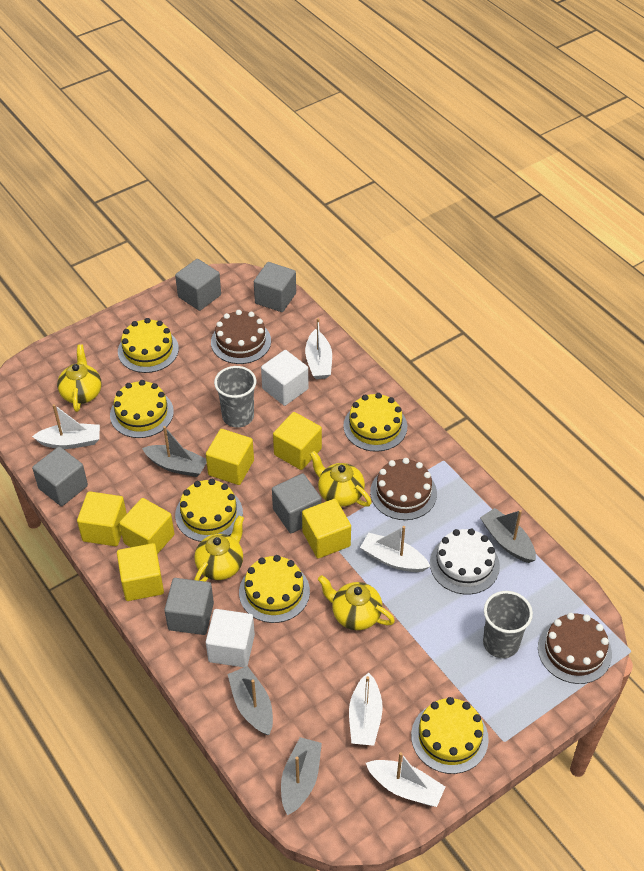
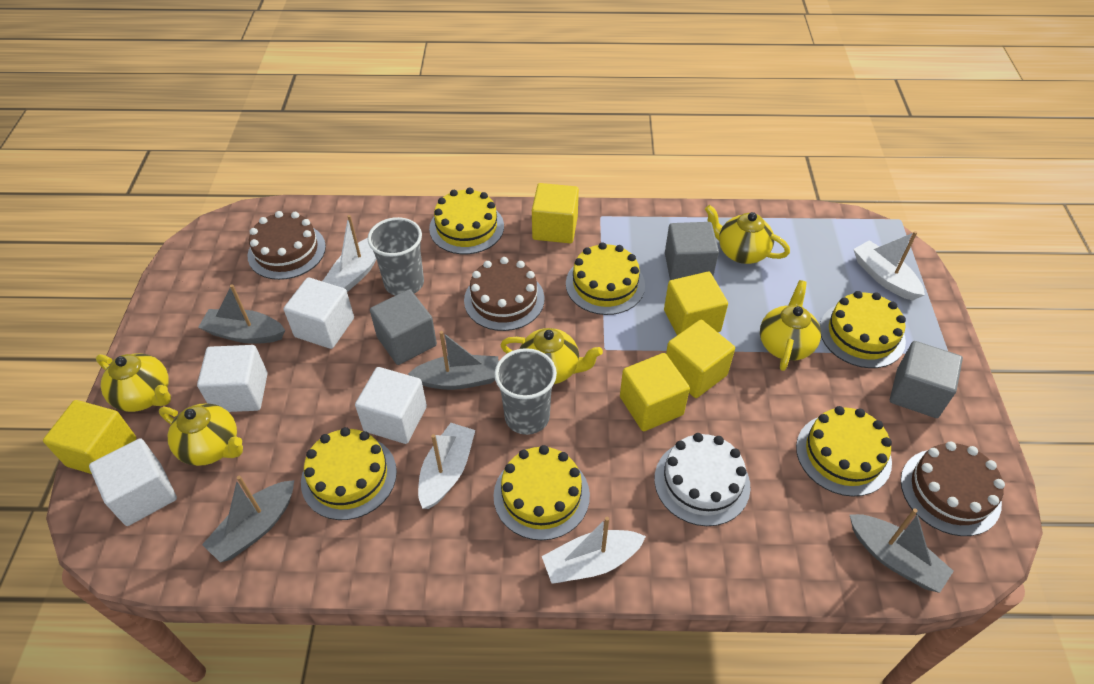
grey cube: 5 -> 3
white boat: 5 -> 4
white cube: 2 -> 4
yellow cube: 6 -> 5
yellow teapot: 4 -> 5

